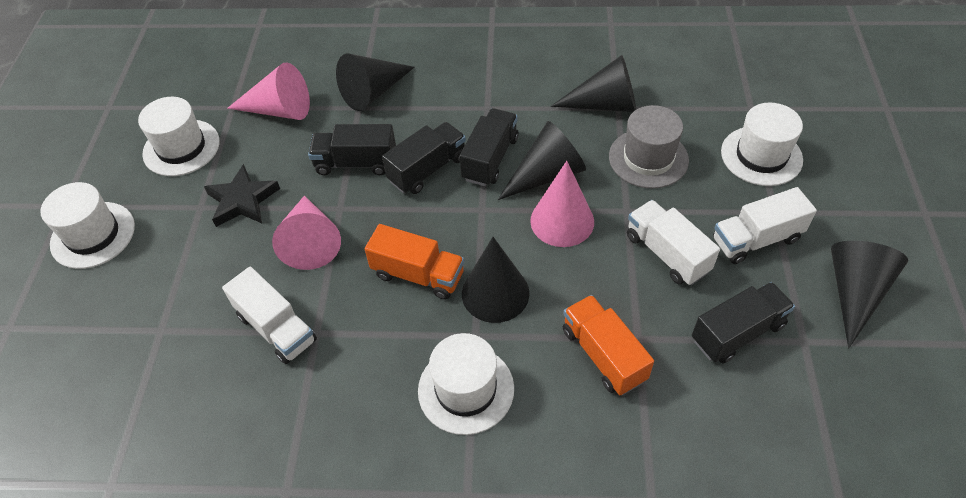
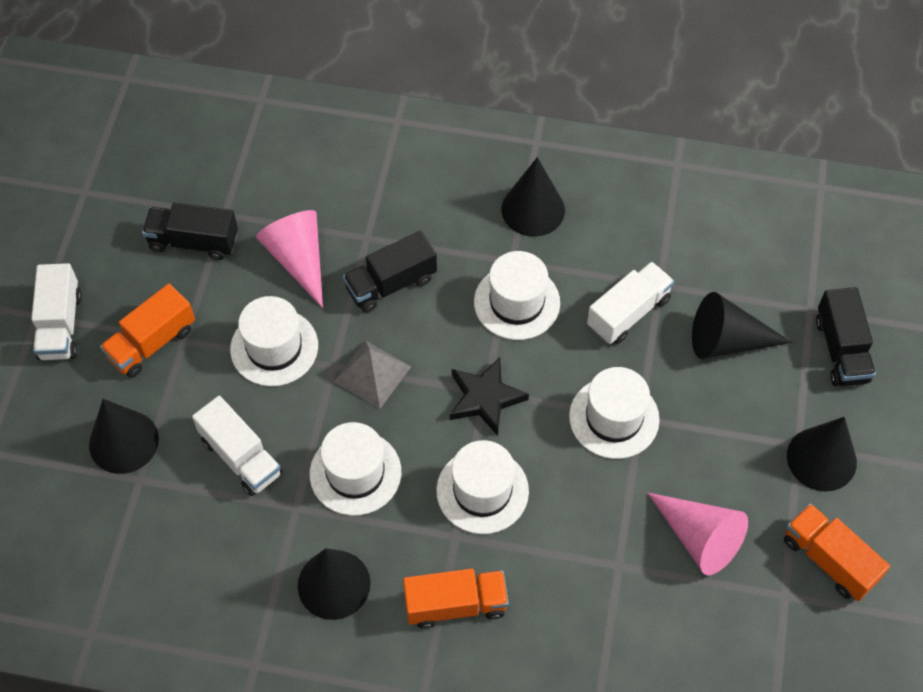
black truck: 4 -> 3
grey hat: 1 -> 0
grey pyramid: 0 -> 1
orange truck: 2 -> 3
pink cone: 3 -> 2
white hat: 4 -> 5

